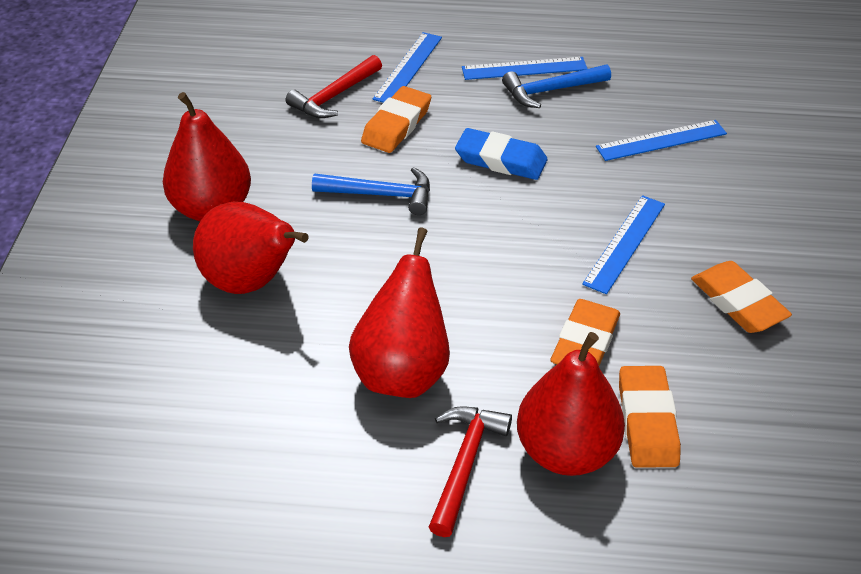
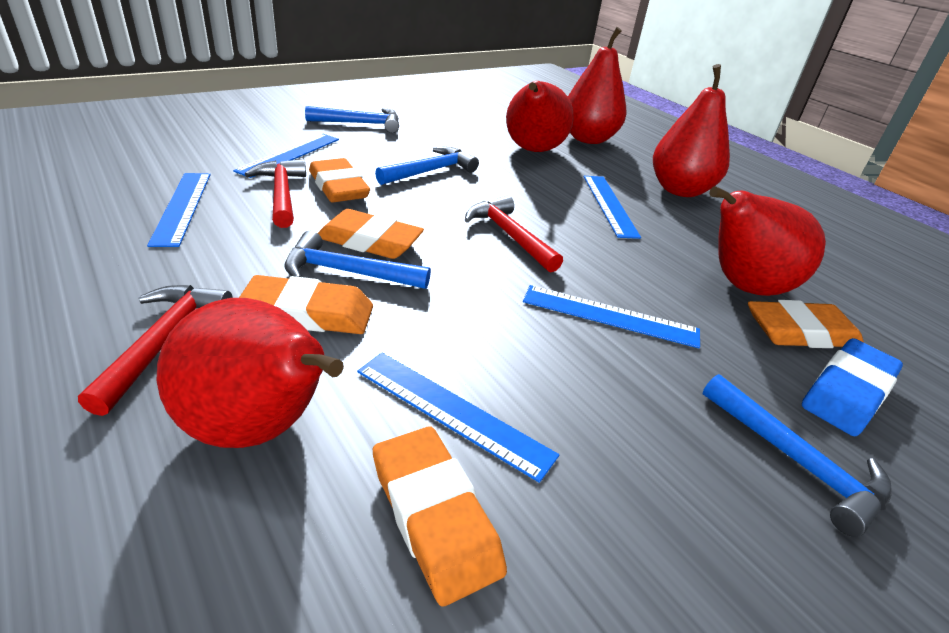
blue hammer: 2 -> 4
blue ruler: 4 -> 5
orange eraser: 4 -> 5
red hammer: 2 -> 3
red pear: 4 -> 5

